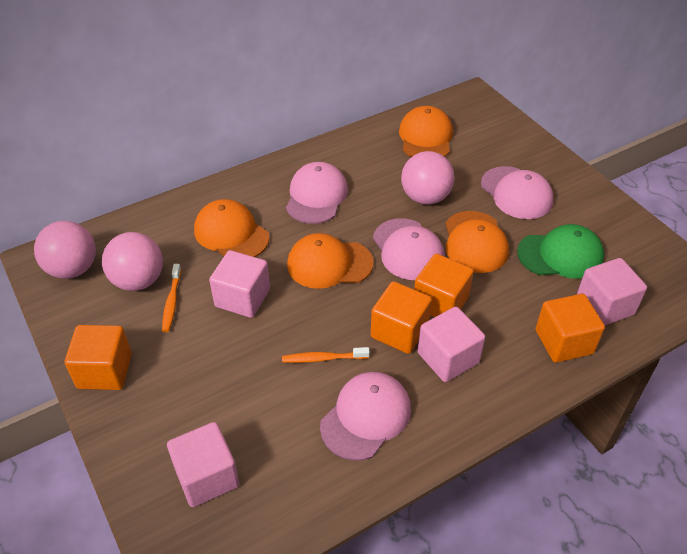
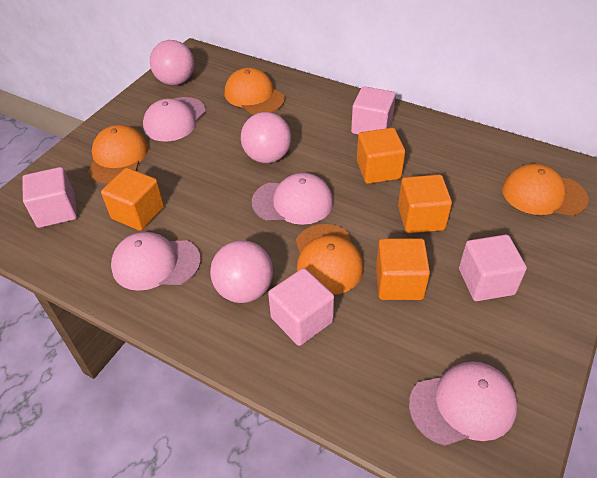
green cap: 1 -> 0
orange toothbrush: 2 -> 0

